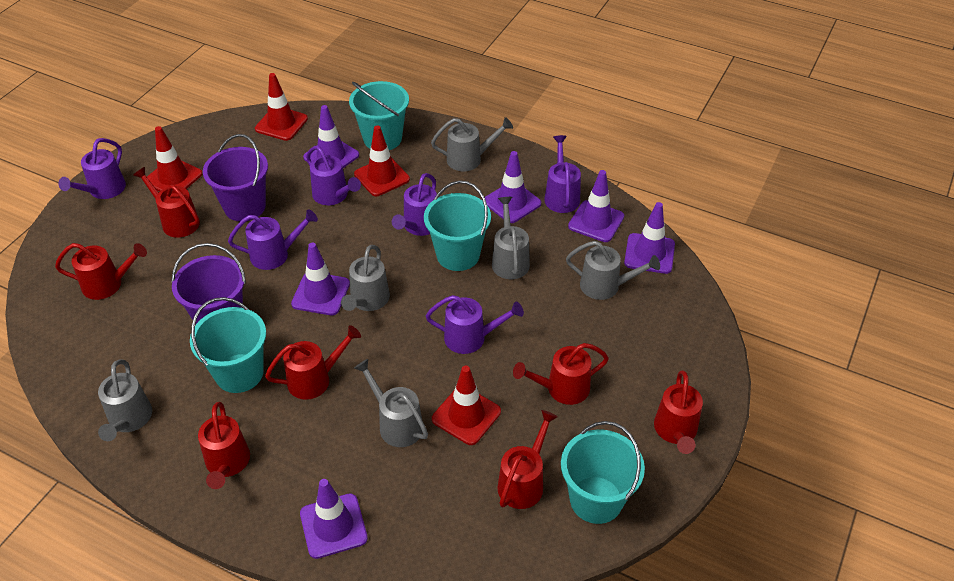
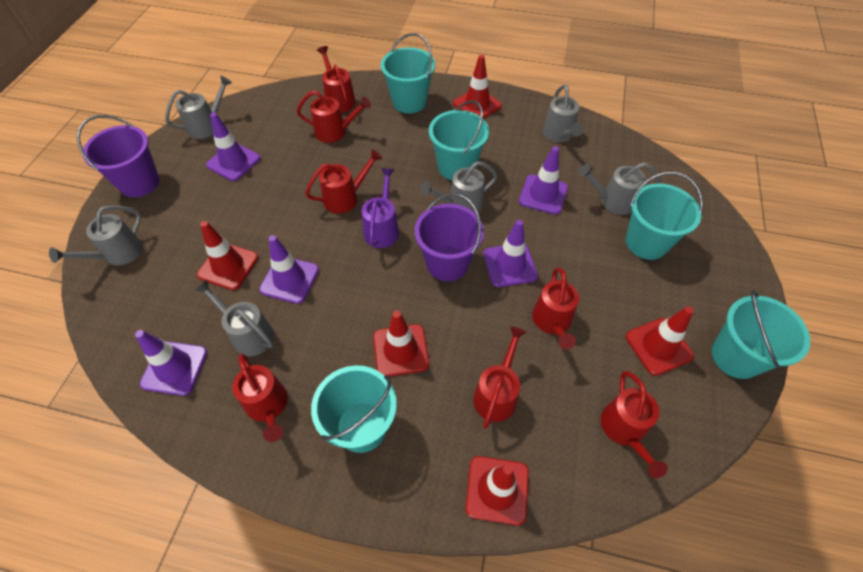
purple traffic cone: 6 -> 5
purple watering can: 6 -> 1
red traffic cone: 4 -> 5
turquoise bucket: 4 -> 5

